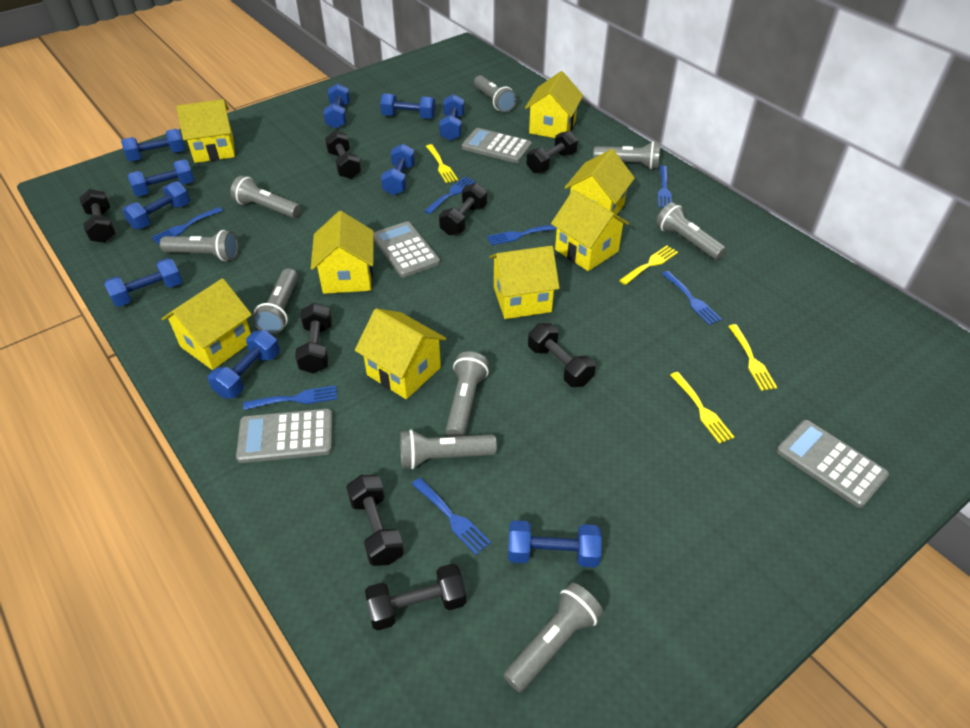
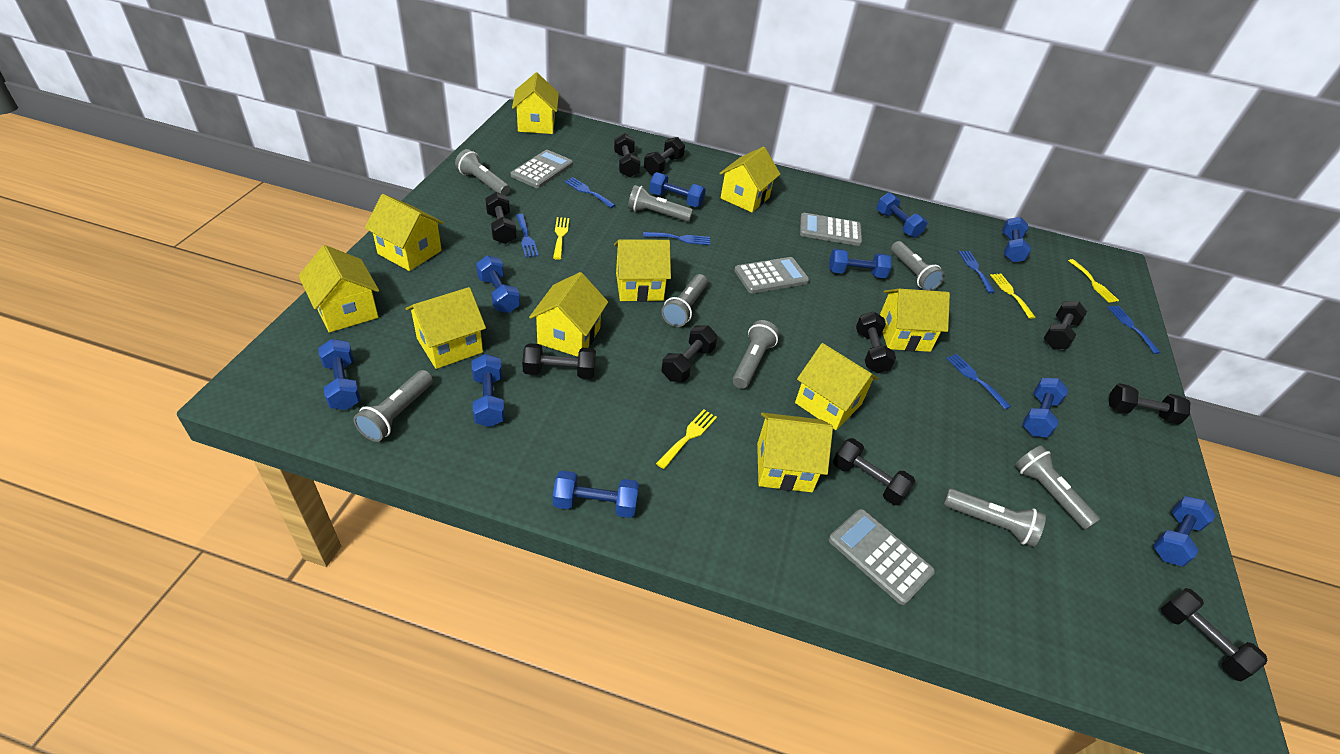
black dumbbell: 8 -> 10
blue fork: 7 -> 6
grey flashlight: 9 -> 8
yellow house: 8 -> 10

